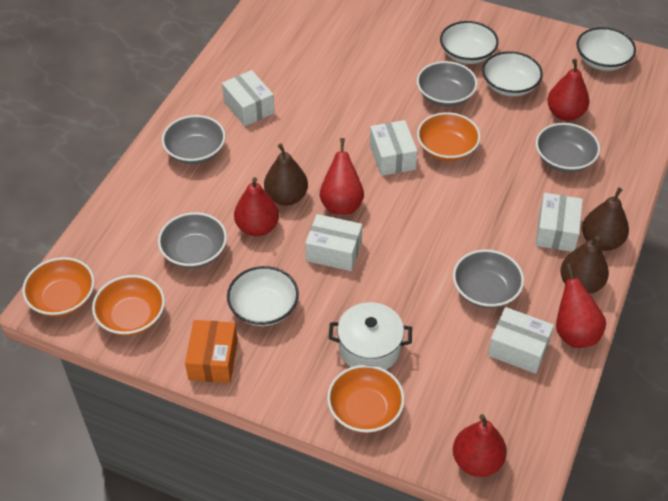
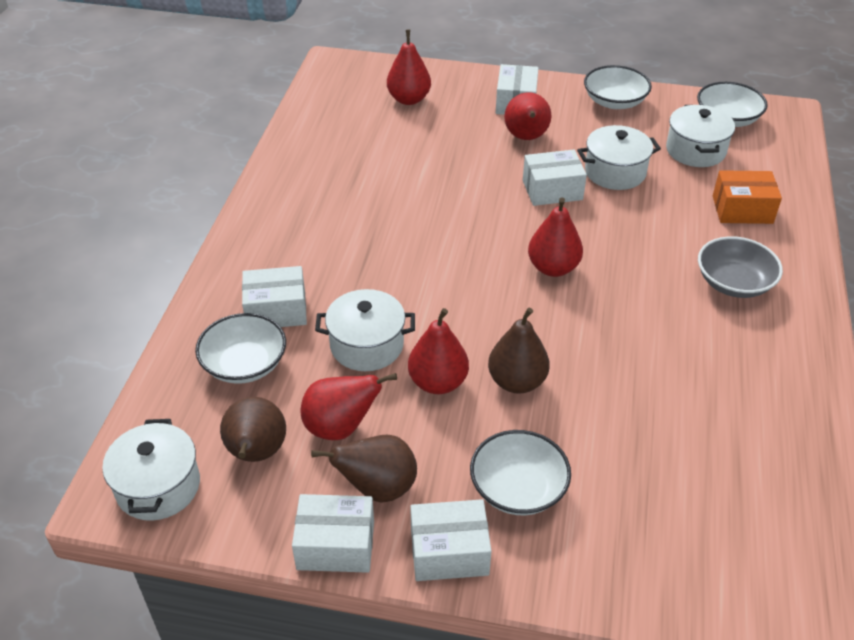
grey bowl: 5 -> 1
orange bowl: 4 -> 0
white pot: 1 -> 4

